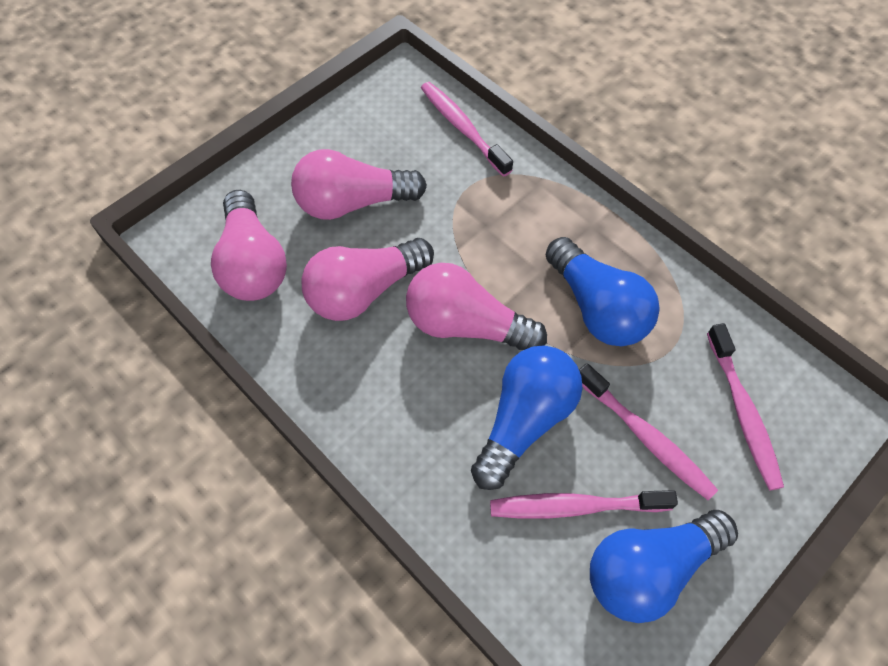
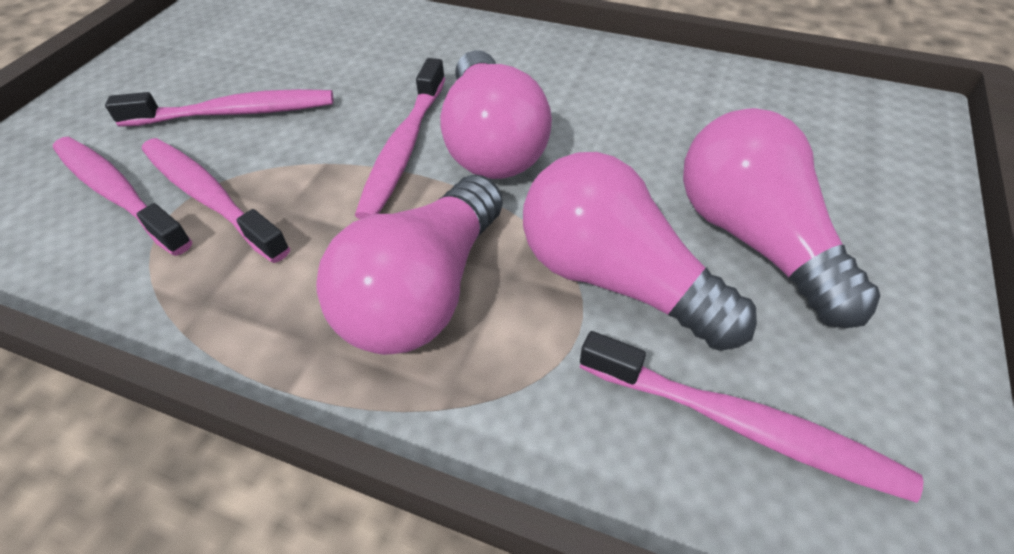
blue light bulb: 3 -> 0
pink toothbrush: 4 -> 5

